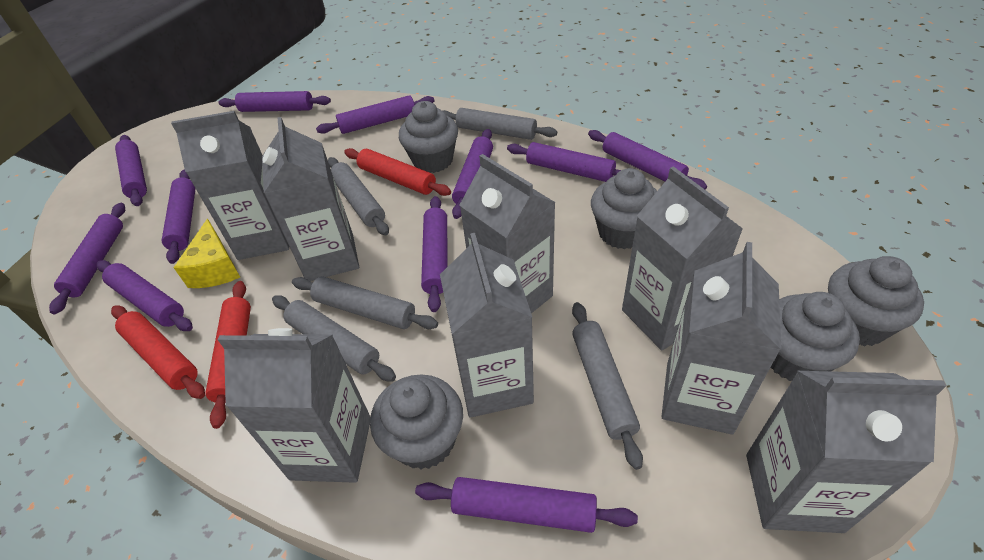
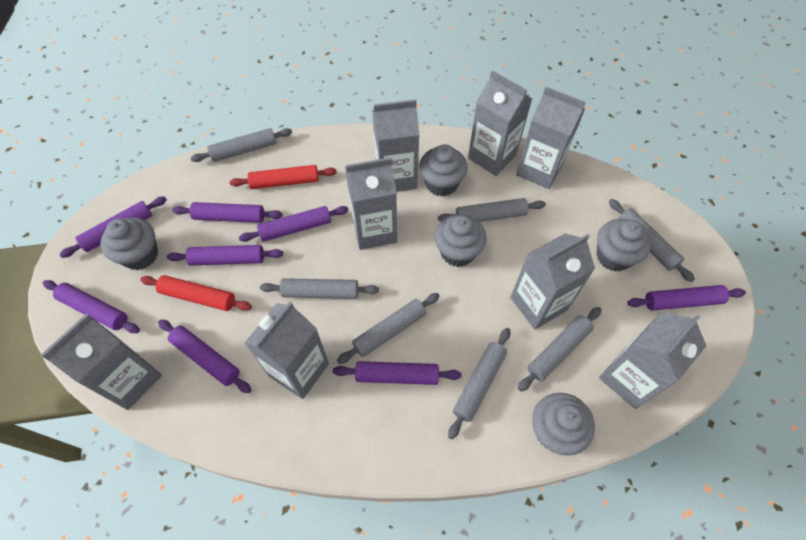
grey rolling pin: 5 -> 7
purple rolling pin: 11 -> 8
red rolling pin: 3 -> 2
yellow cheese: 1 -> 0

